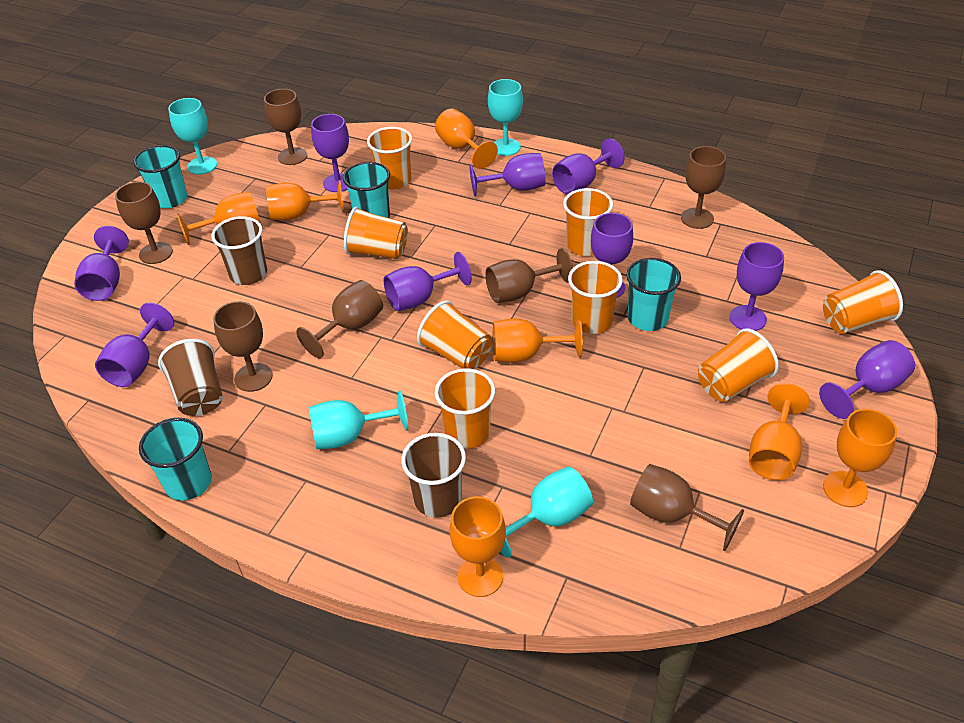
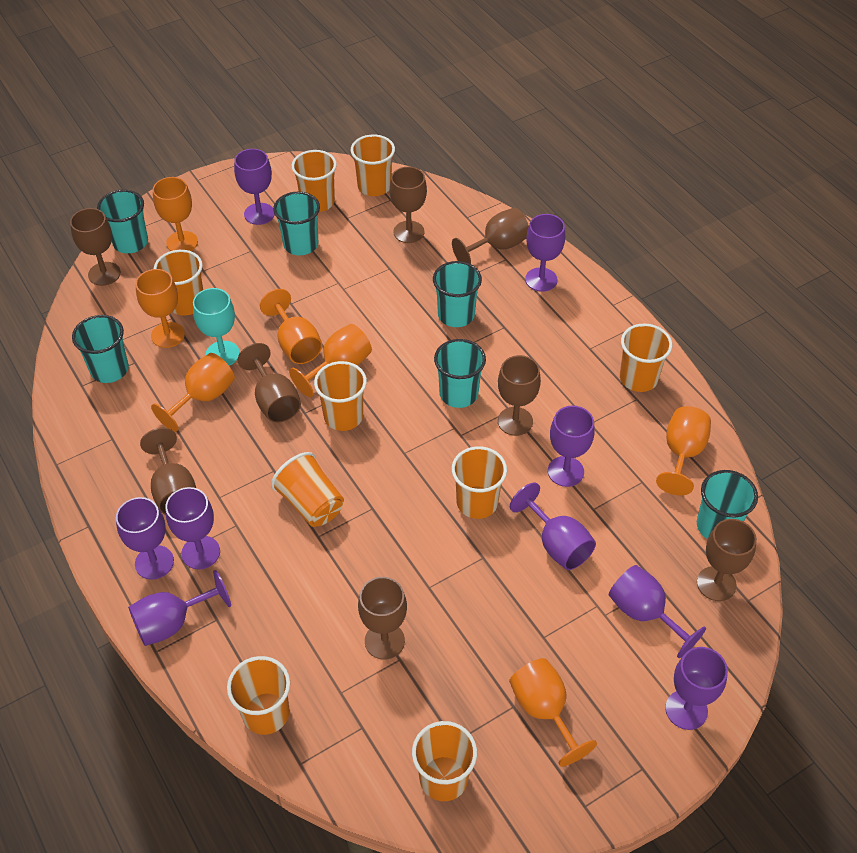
brown cup: 3 -> 0
brown goblet: 7 -> 8
orange cup: 8 -> 9
turquoise cup: 4 -> 6
turquoise goblet: 4 -> 1

